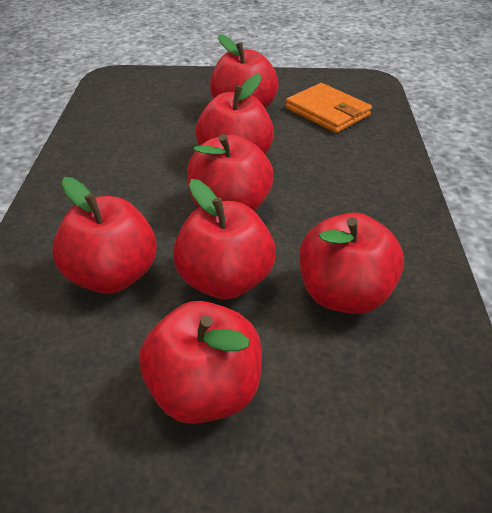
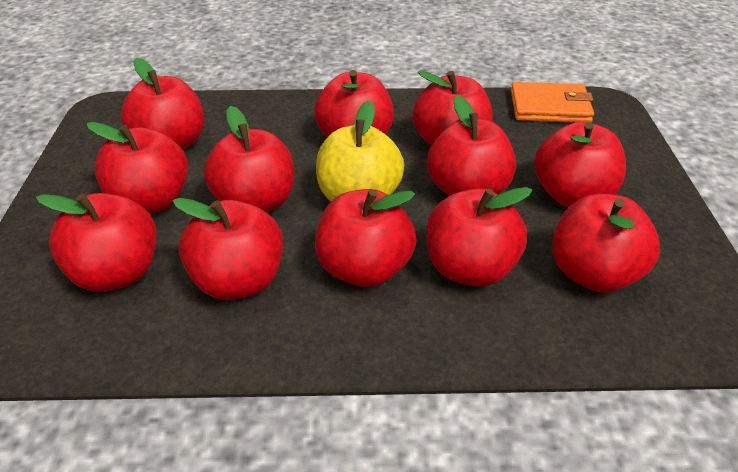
red apple: 7 -> 12
yellow apple: 0 -> 1

